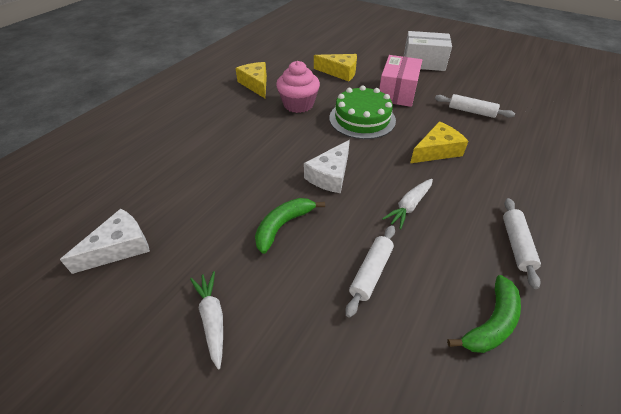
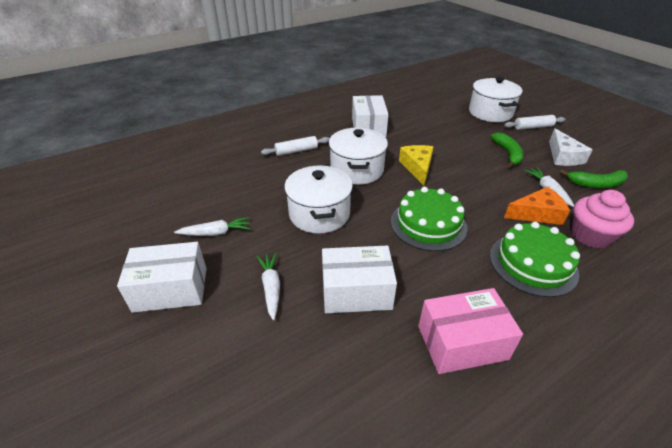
green cake: 1 -> 2
orange cheese: 0 -> 1
white box: 1 -> 3
white carrot: 2 -> 3
white cheese: 2 -> 1
white pot: 0 -> 3
white rolling pin: 3 -> 2
yellow cheese: 3 -> 1

